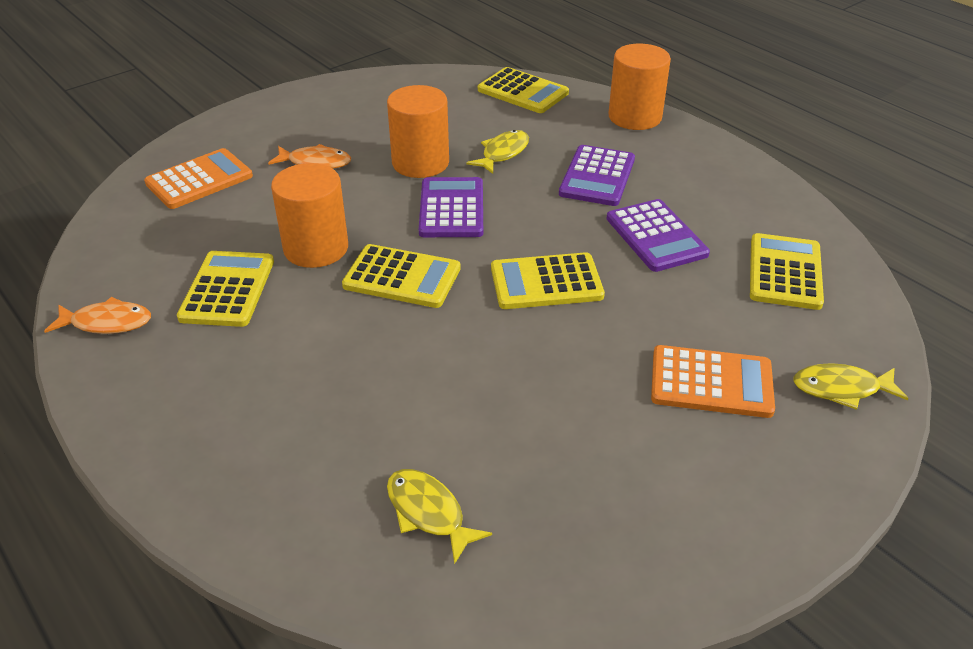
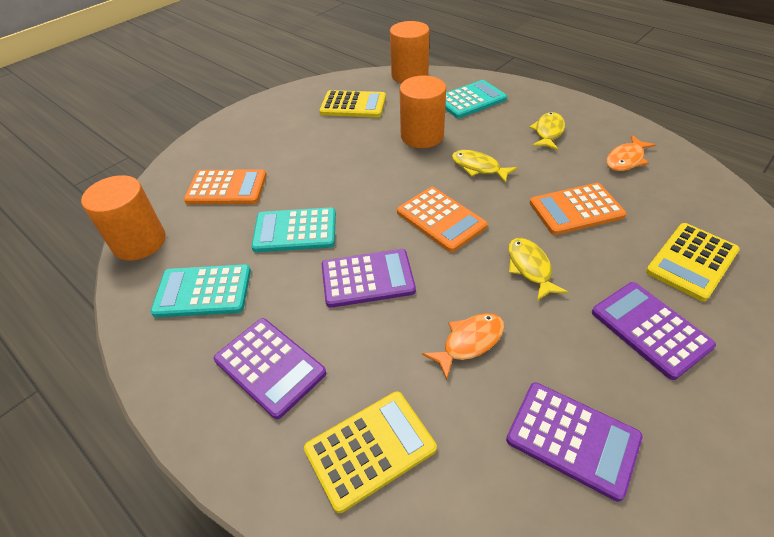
orange calculator: 2 -> 3
purple calculator: 3 -> 4
turquoise calculator: 0 -> 3
yellow calculator: 5 -> 3

